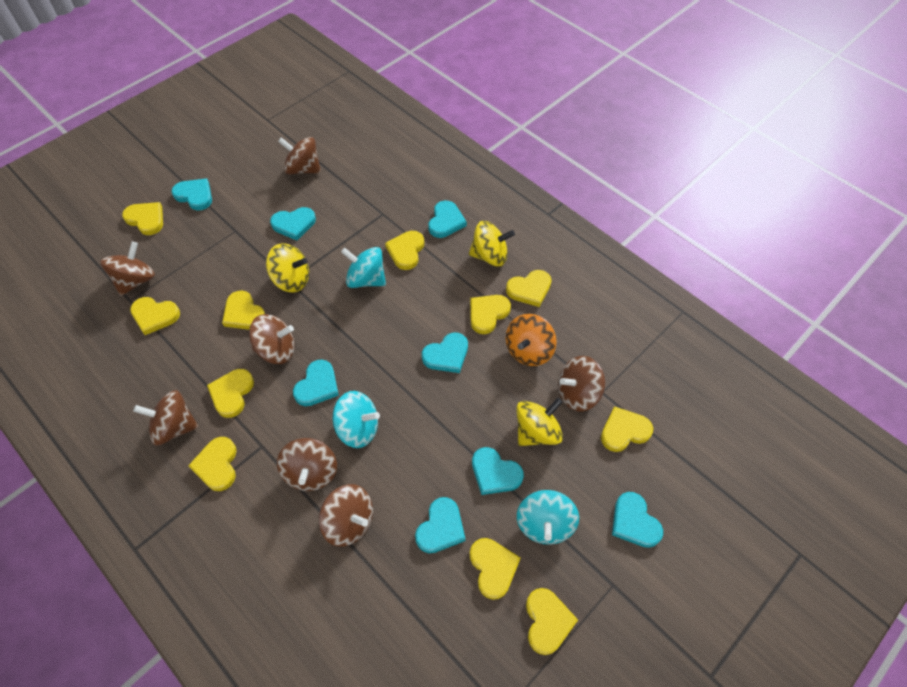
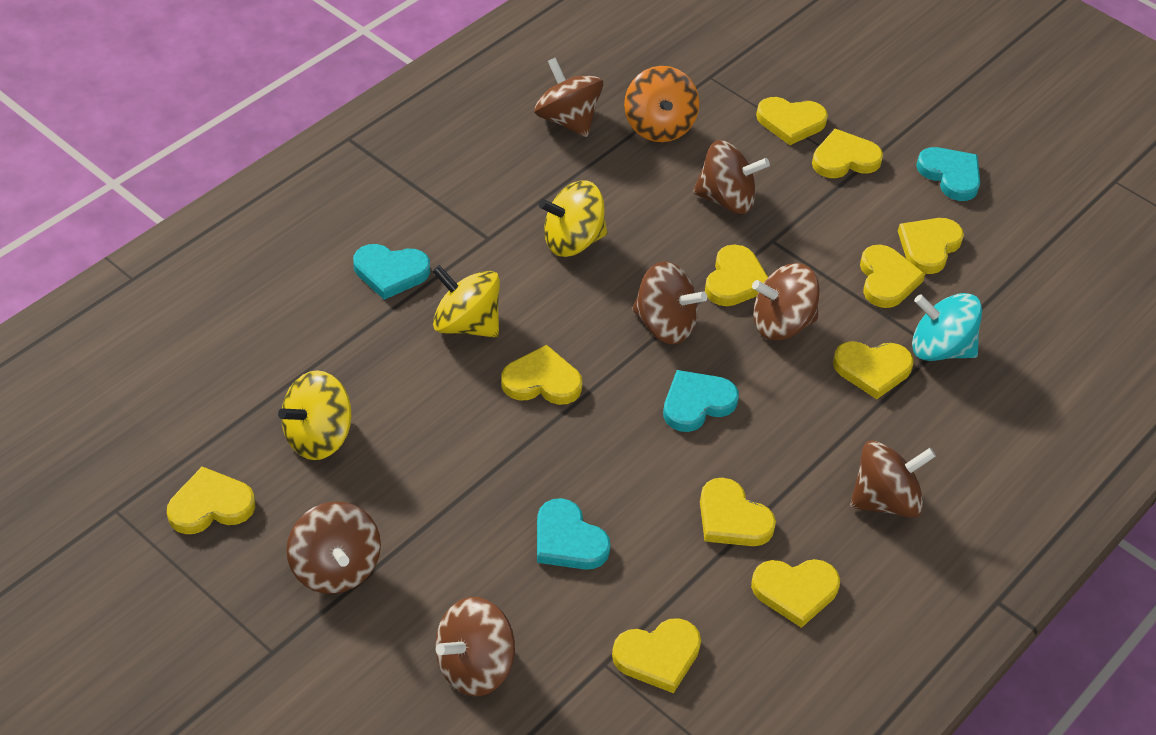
turquoise heart: 8 -> 4
turquoise spinning top: 3 -> 1

